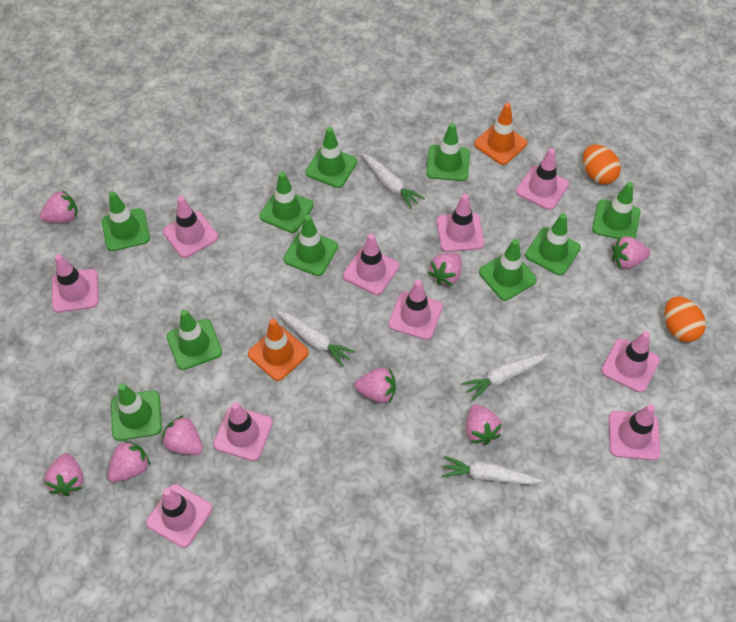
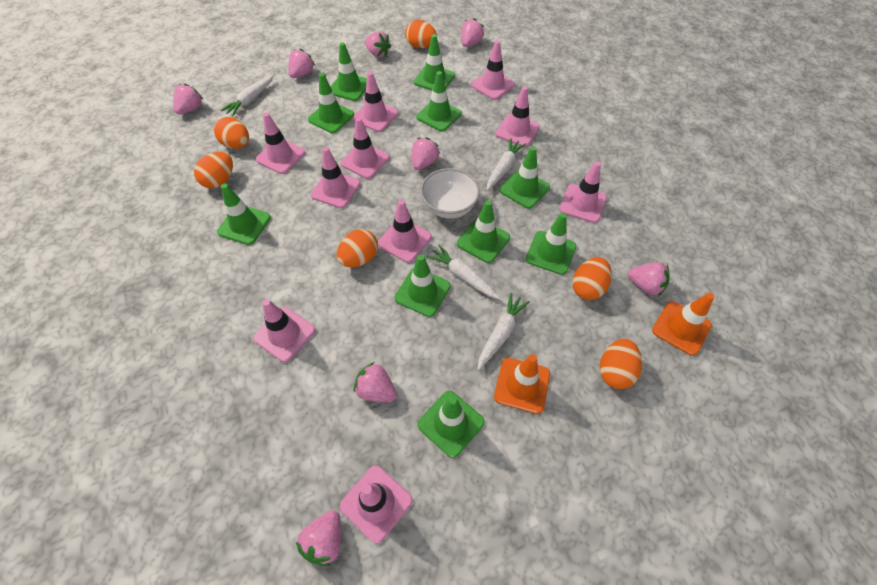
orange egg: 2 -> 6
white bowl: 0 -> 1

